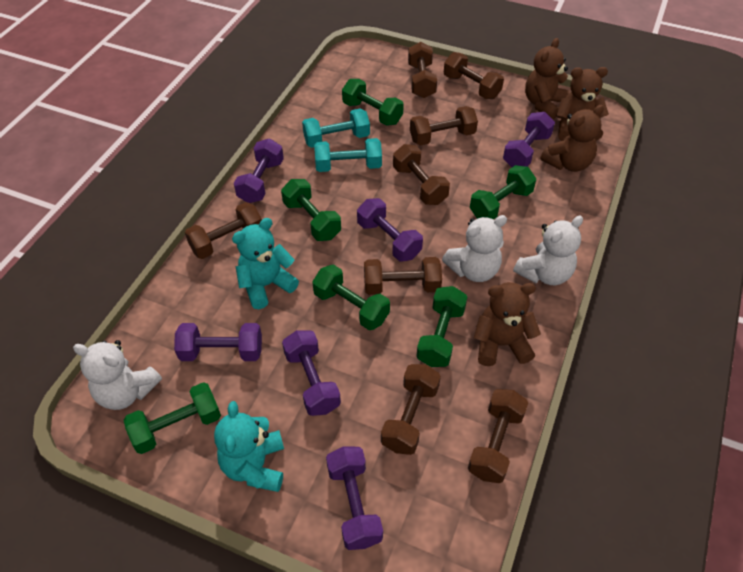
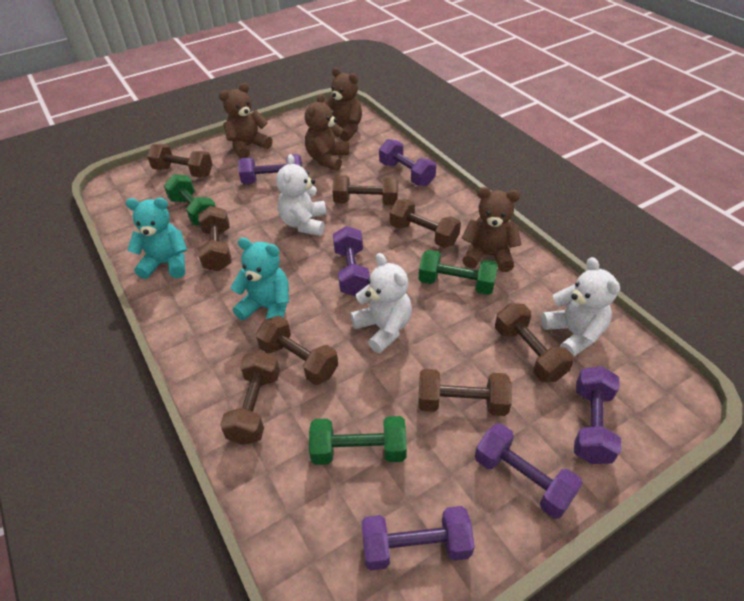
green dumbbell: 6 -> 3
turquoise dumbbell: 2 -> 0

